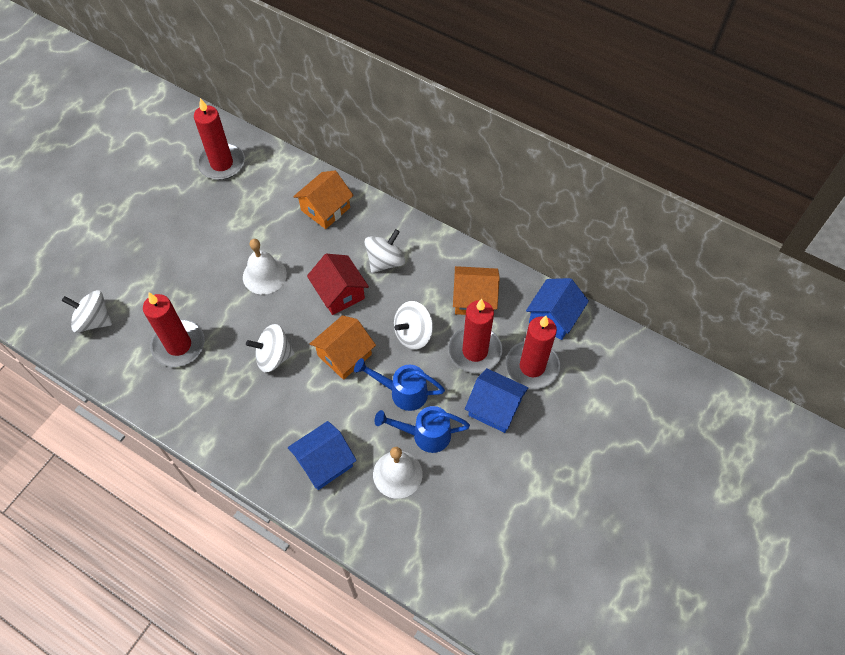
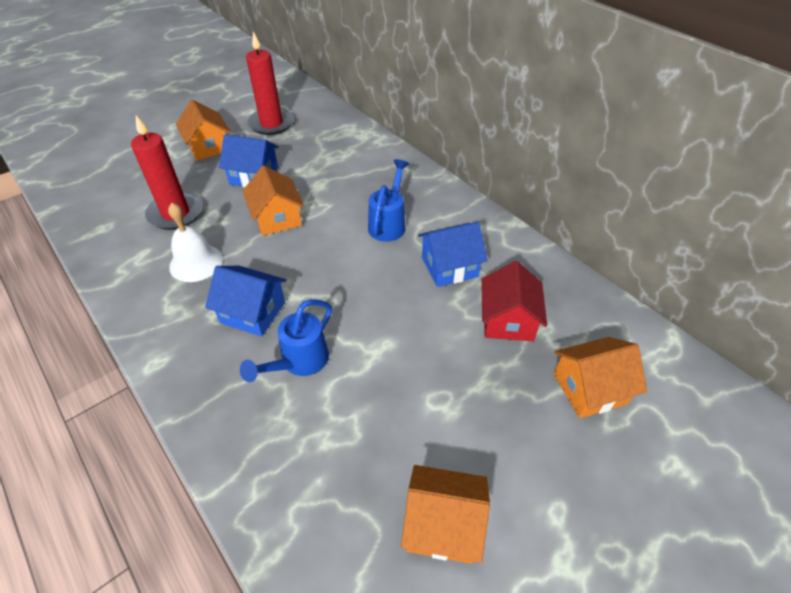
orange house: 3 -> 4
red candle: 4 -> 2
white bell: 2 -> 1
white spinning top: 4 -> 0

